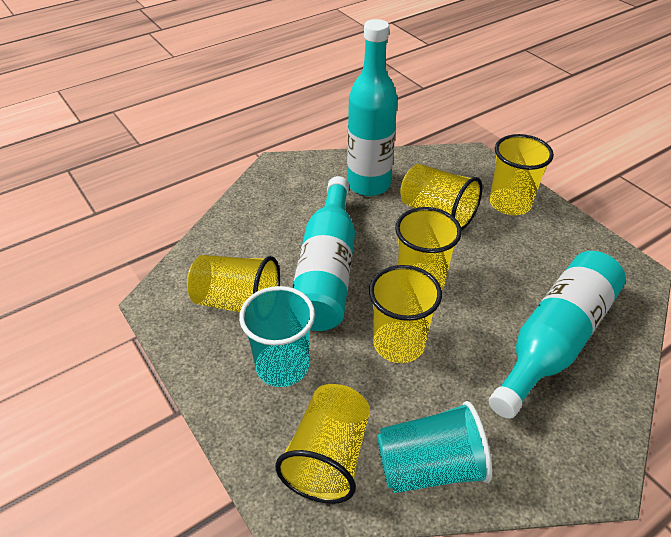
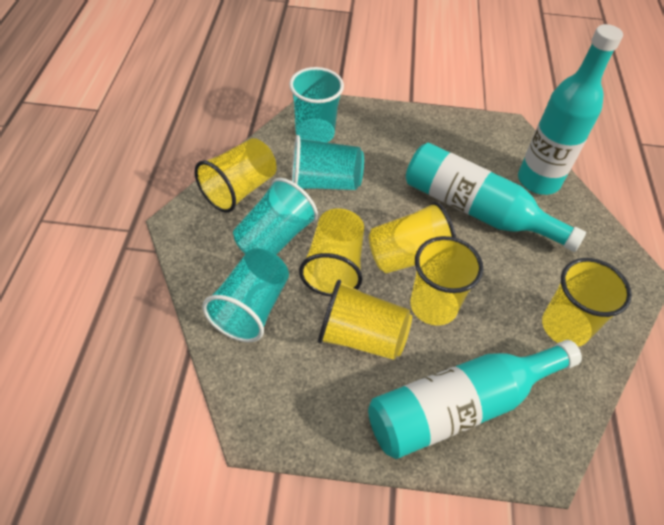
turquoise cup: 2 -> 4

